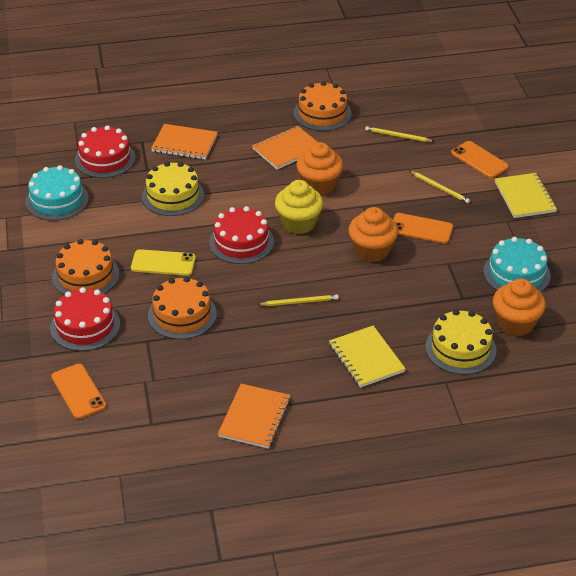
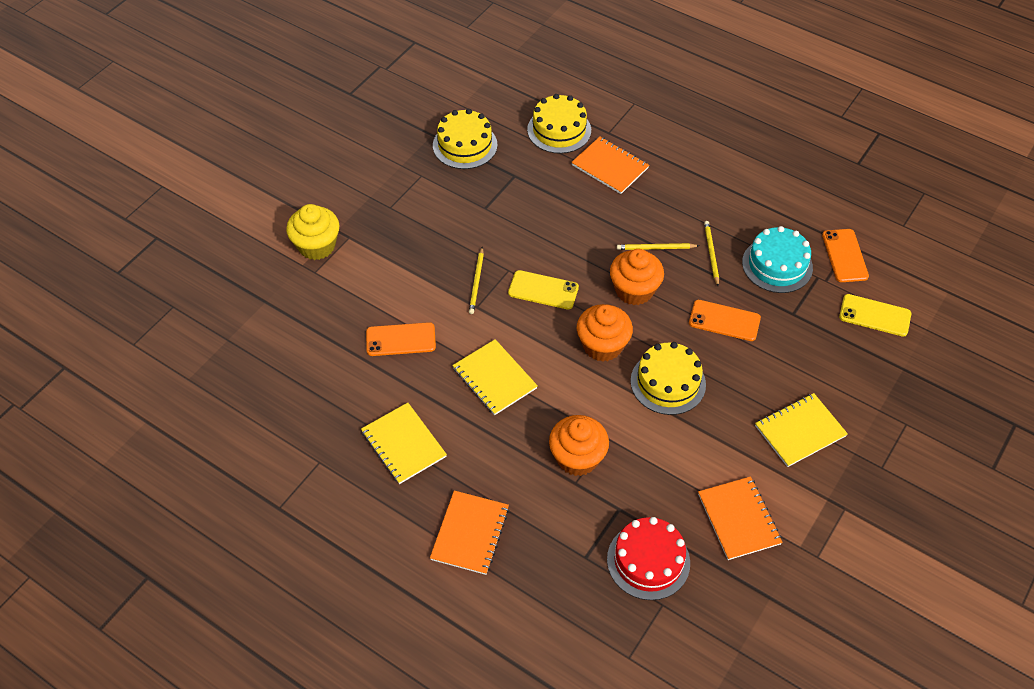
orange cake: 3 -> 0
red cake: 3 -> 1
turquoise cake: 2 -> 1
yellow cake: 2 -> 3
yellow notebook: 2 -> 3
yellow phone: 1 -> 2

